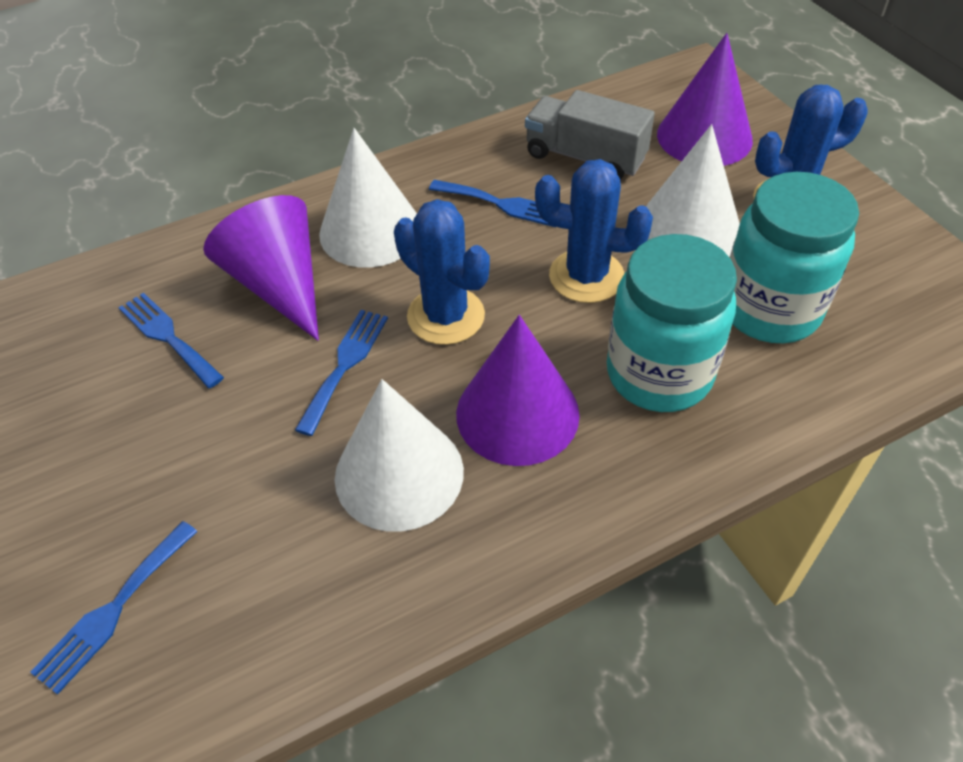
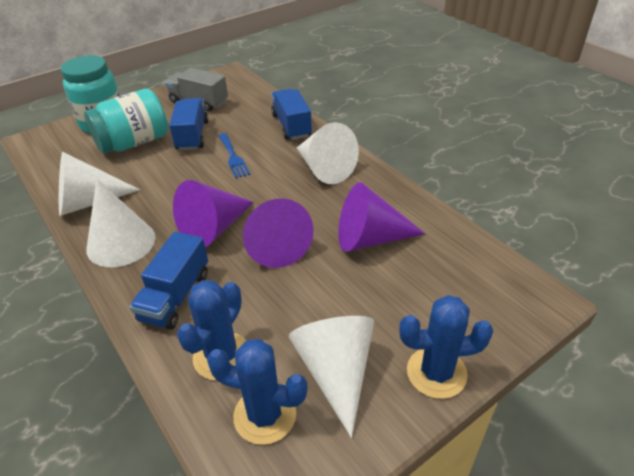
blue fork: 4 -> 1
blue truck: 0 -> 3
white cone: 3 -> 4

